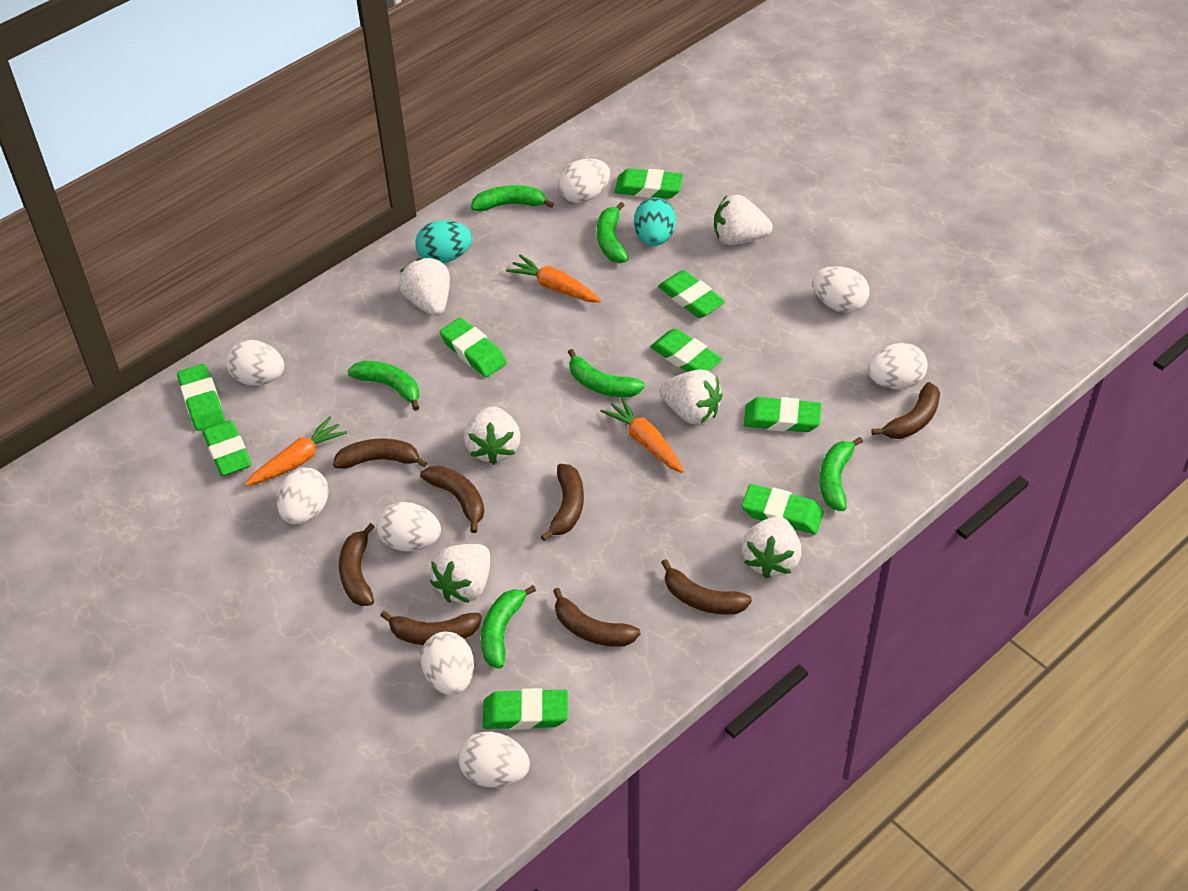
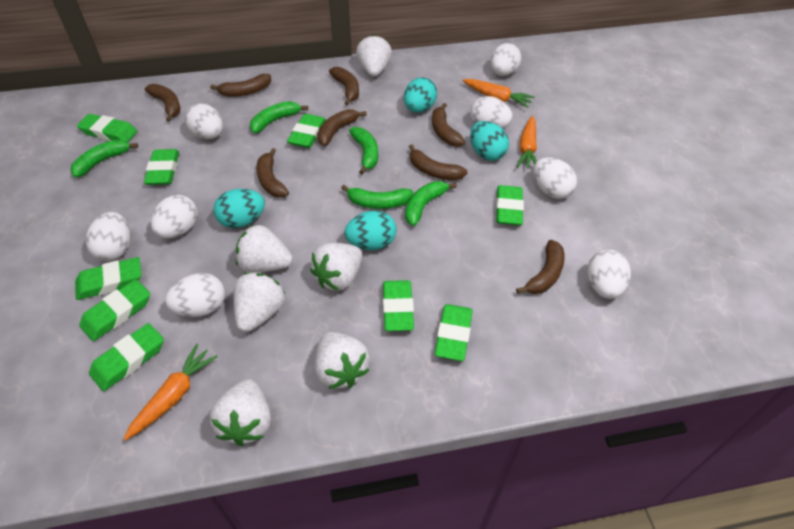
green banana: 6 -> 5
turquoise egg: 2 -> 4

